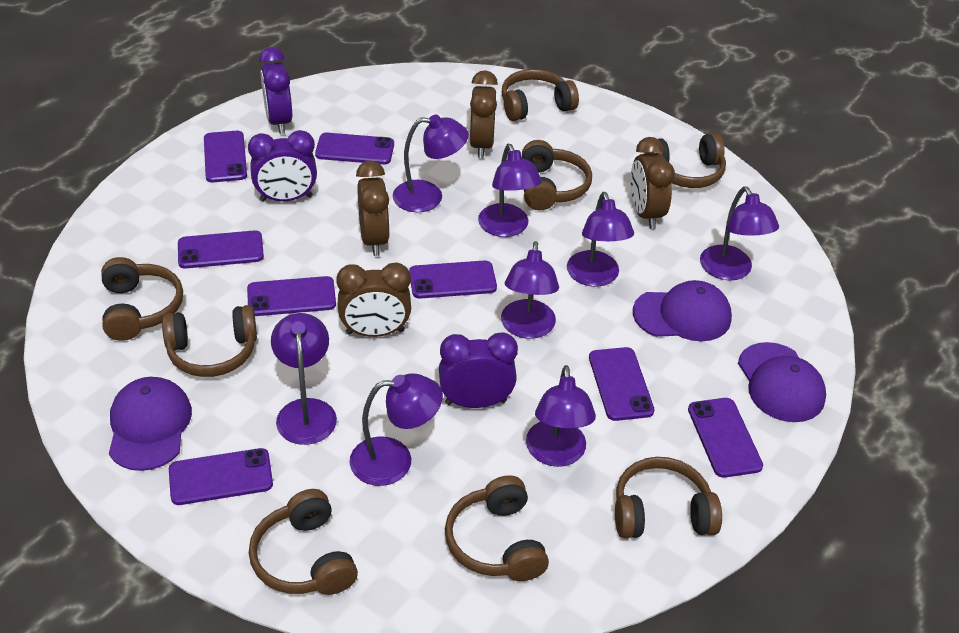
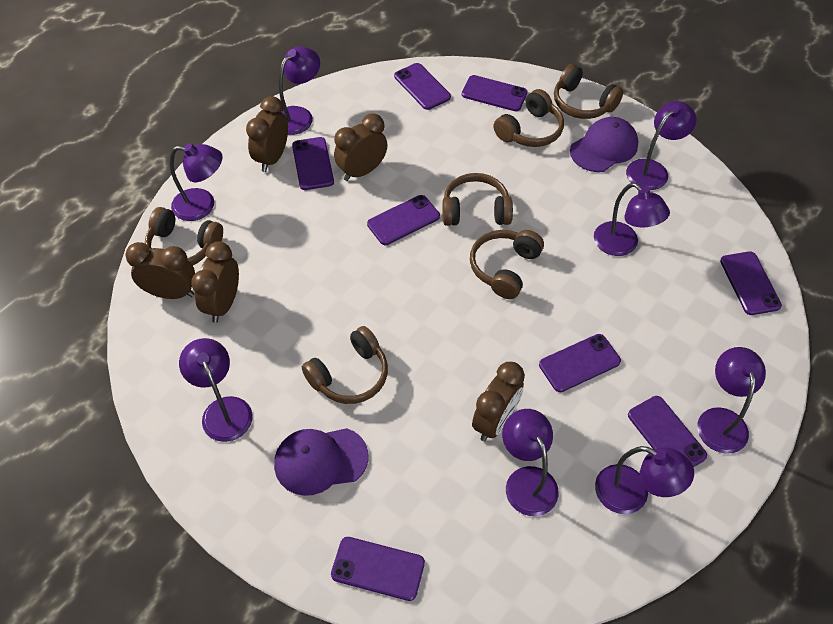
brown clock: 4 -> 5
brown headphones: 8 -> 6
purple cap: 3 -> 2
purple clock: 3 -> 0

